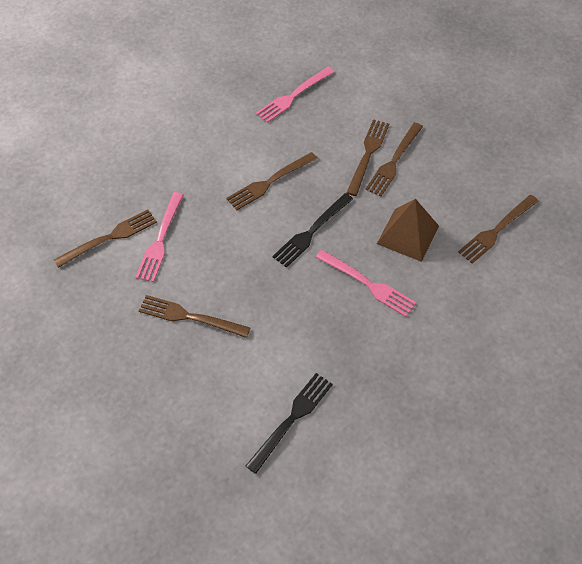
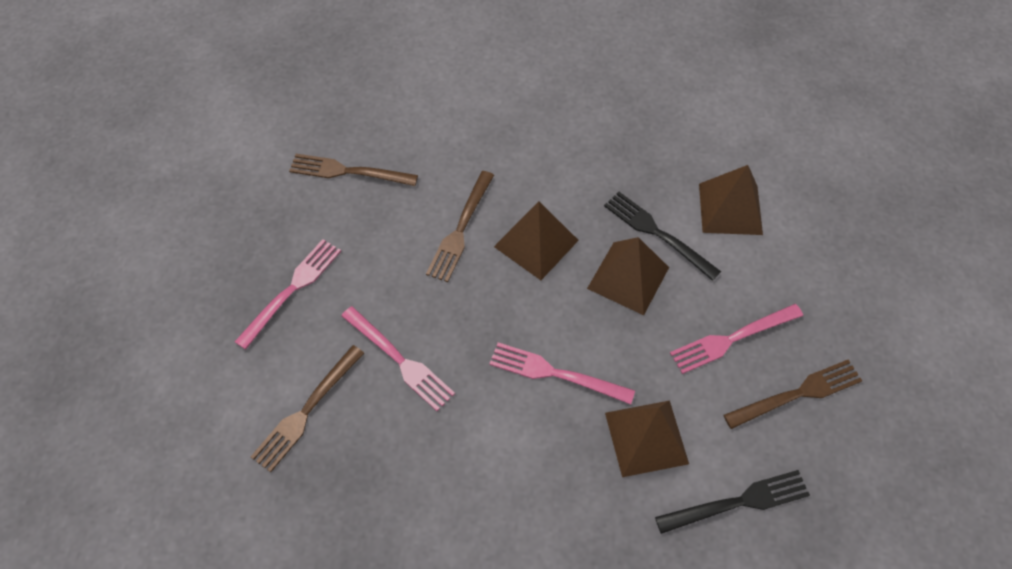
brown fork: 6 -> 4
brown pyramid: 1 -> 4
pink fork: 3 -> 4

